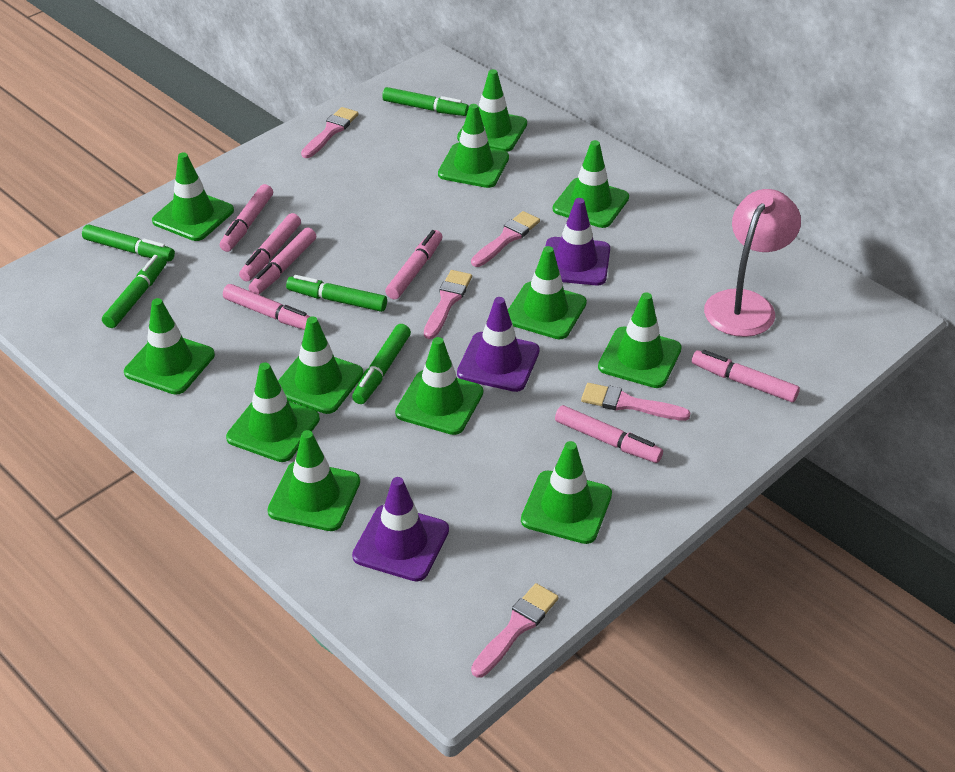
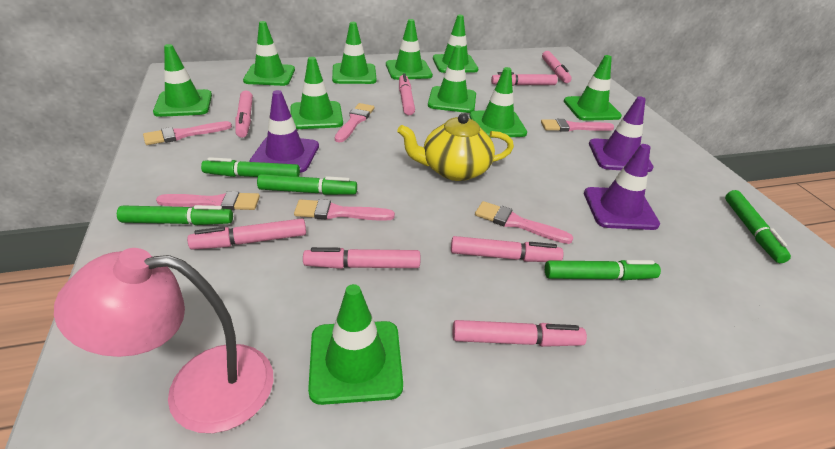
green traffic cone: 12 -> 10
pink brush: 5 -> 6
pink marker: 7 -> 8
yellow teapot: 0 -> 1

